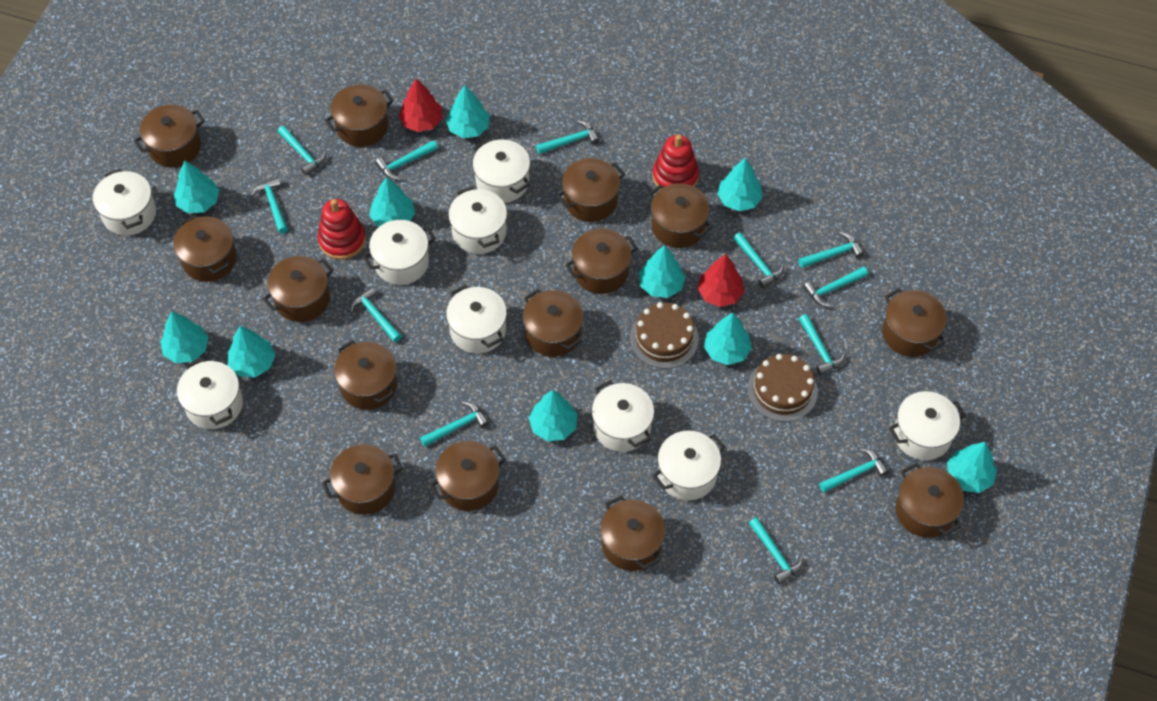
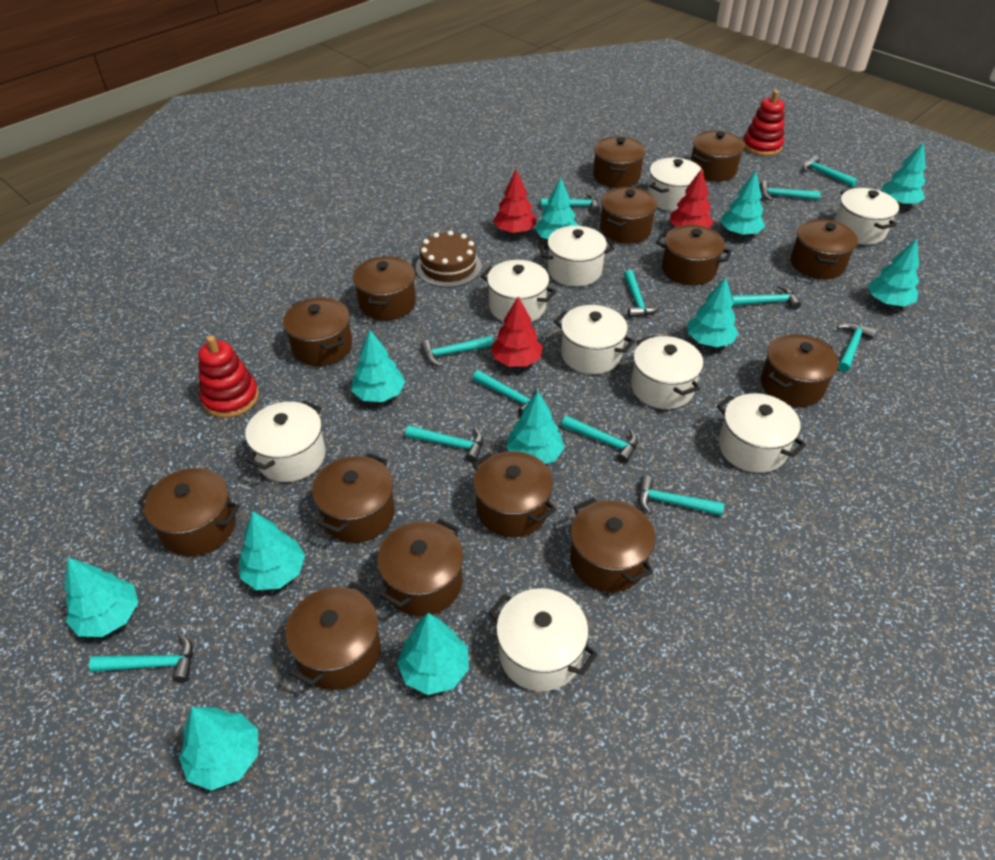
brown cake: 2 -> 1
red tree: 2 -> 3
turquoise tree: 10 -> 11

